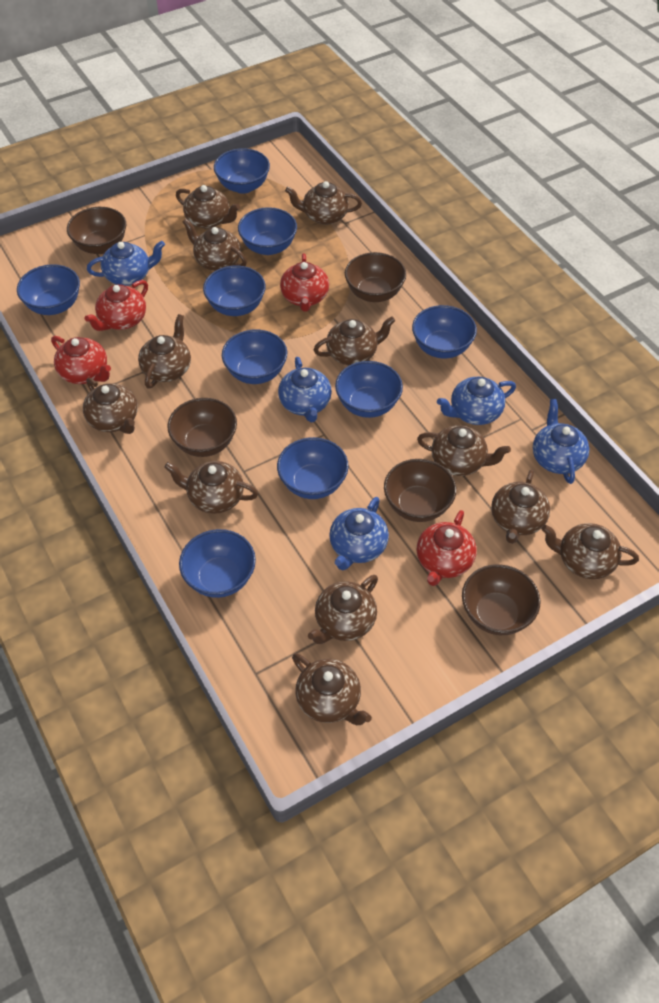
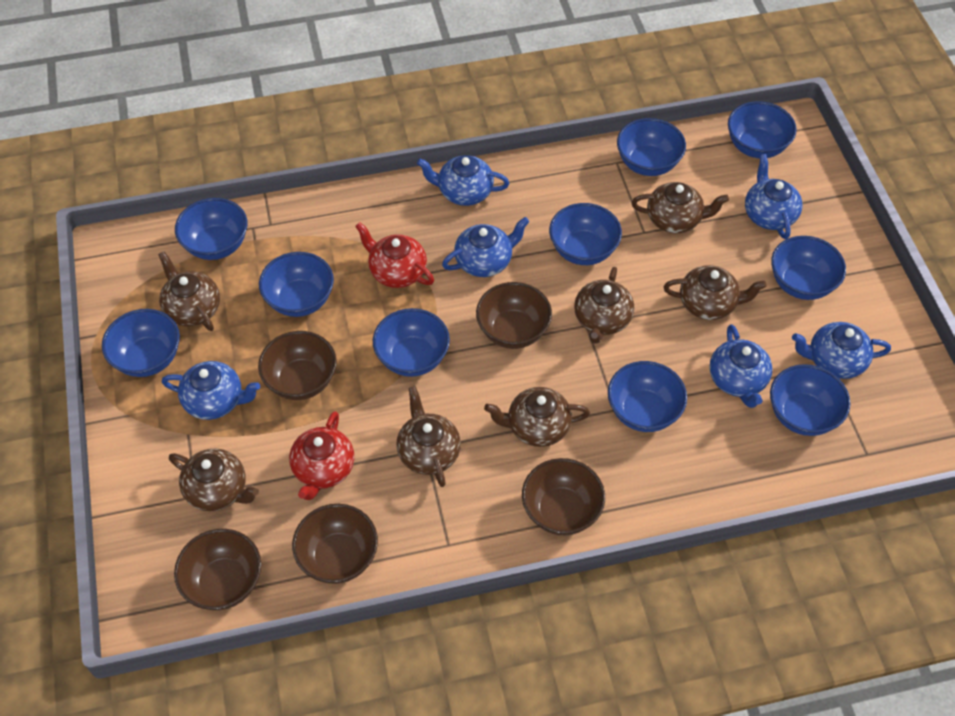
blue bowl: 9 -> 10
blue teapot: 5 -> 6
brown teapot: 12 -> 7
red teapot: 4 -> 2

